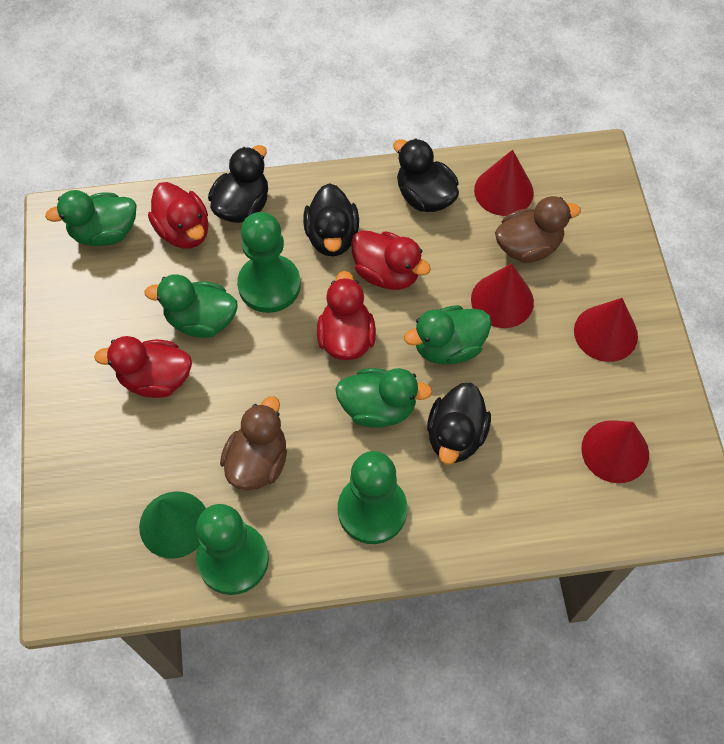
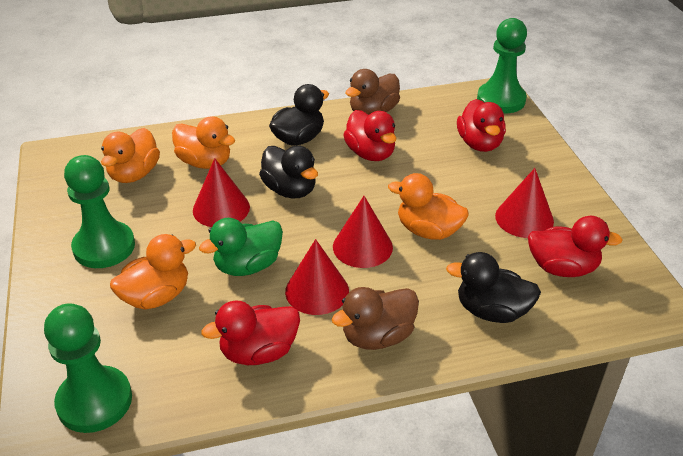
black duck: 4 -> 3
green cone: 1 -> 0
green duck: 4 -> 1
orange duck: 0 -> 4

